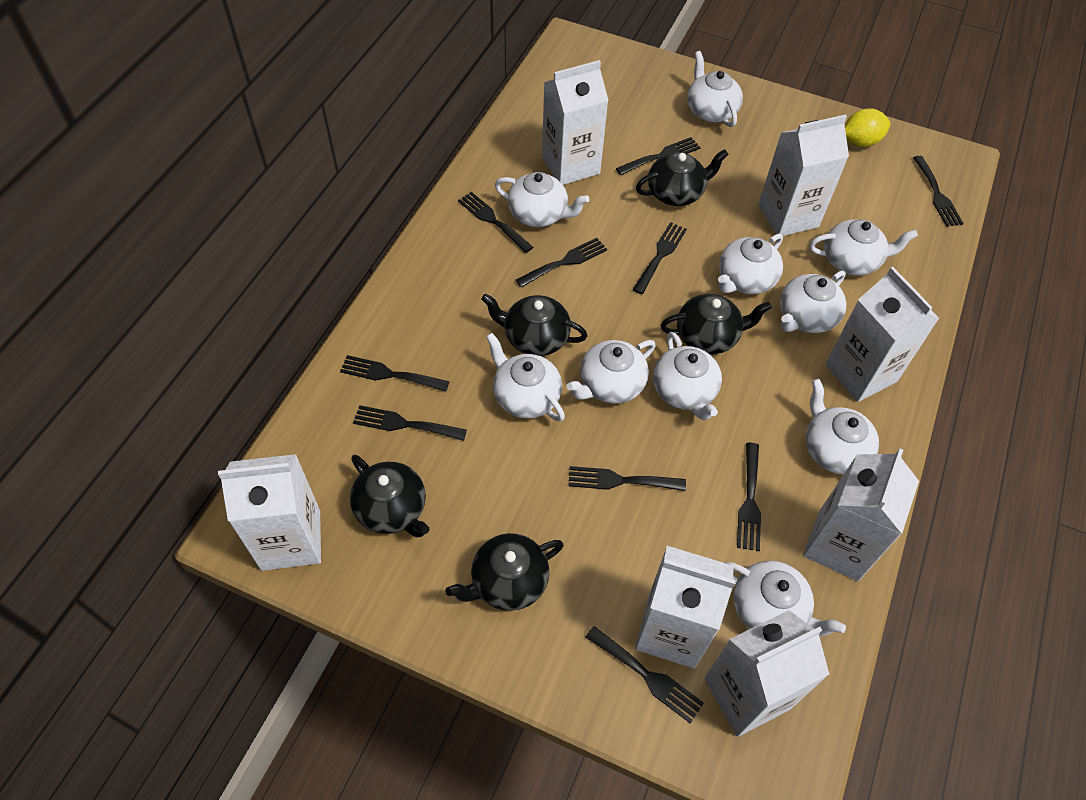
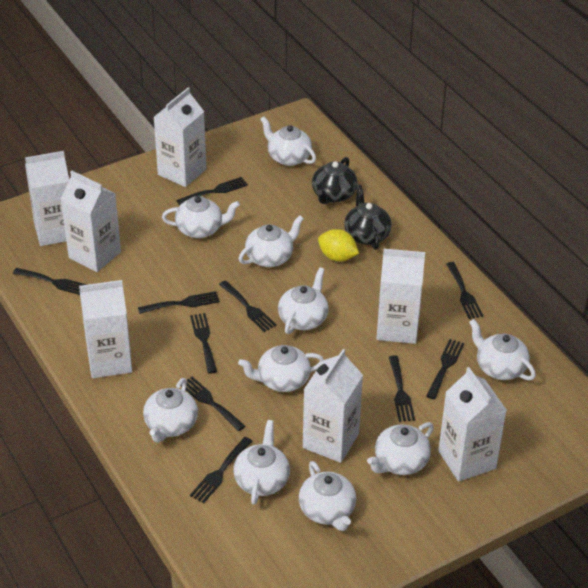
black teapot: 5 -> 2

